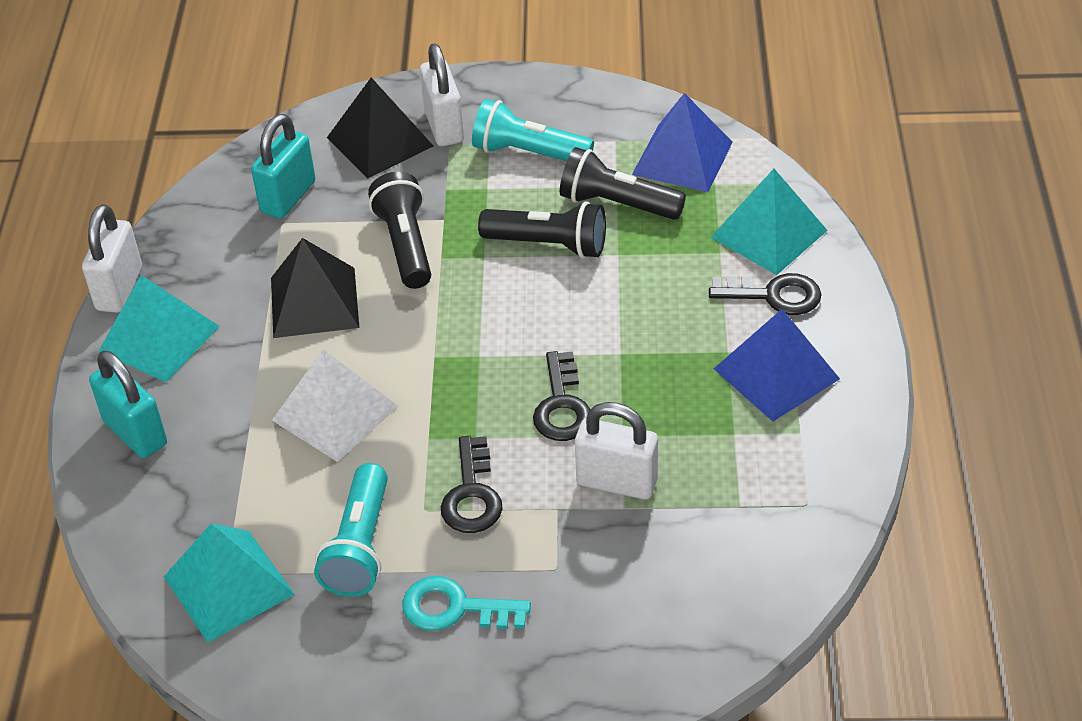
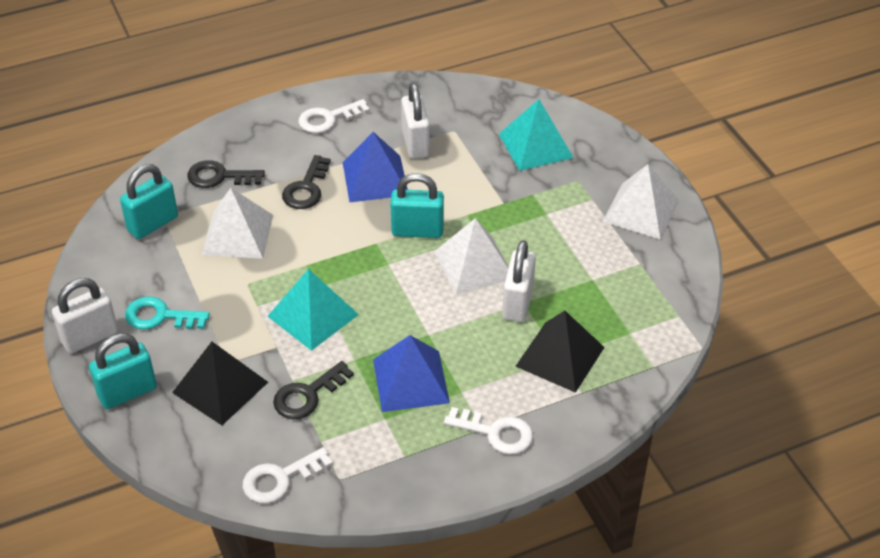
black flashlight: 3 -> 0
turquoise flashlight: 2 -> 0
turquoise padlock: 2 -> 3
turquoise pyramid: 3 -> 2
white key: 0 -> 3
white pyramid: 1 -> 3

